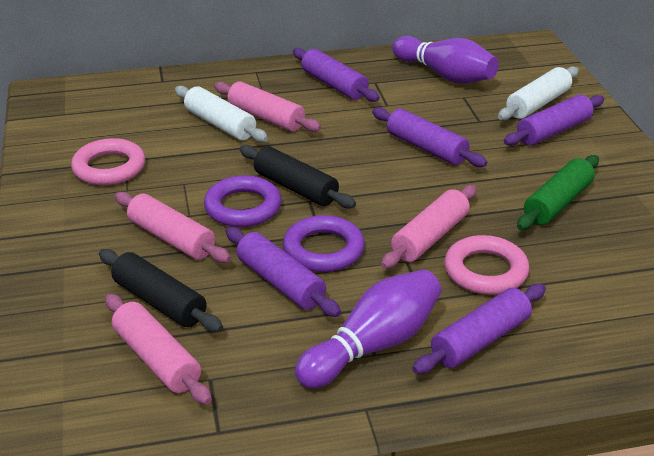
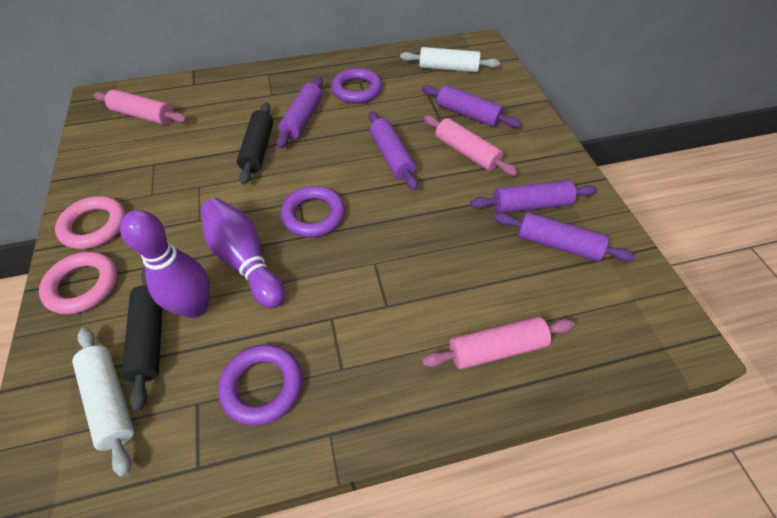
green rolling pin: 1 -> 0
pink rolling pin: 4 -> 3
purple ring: 2 -> 3

